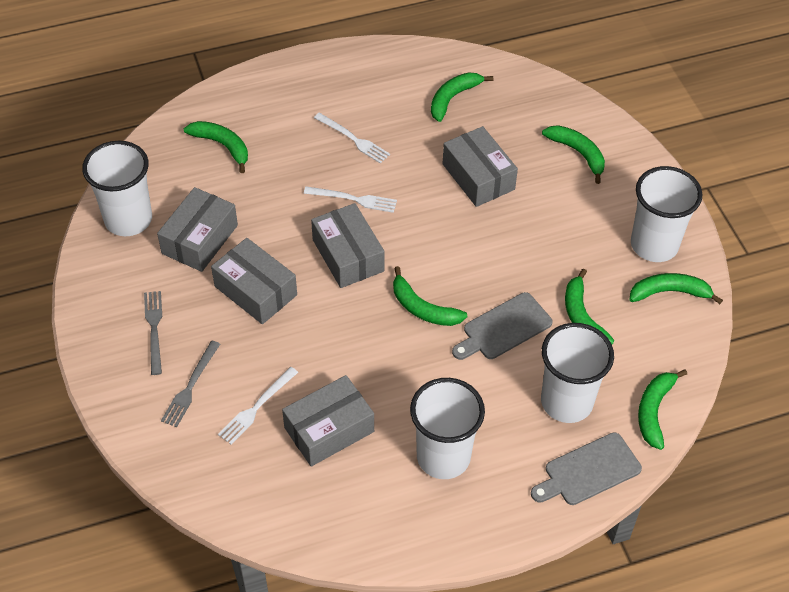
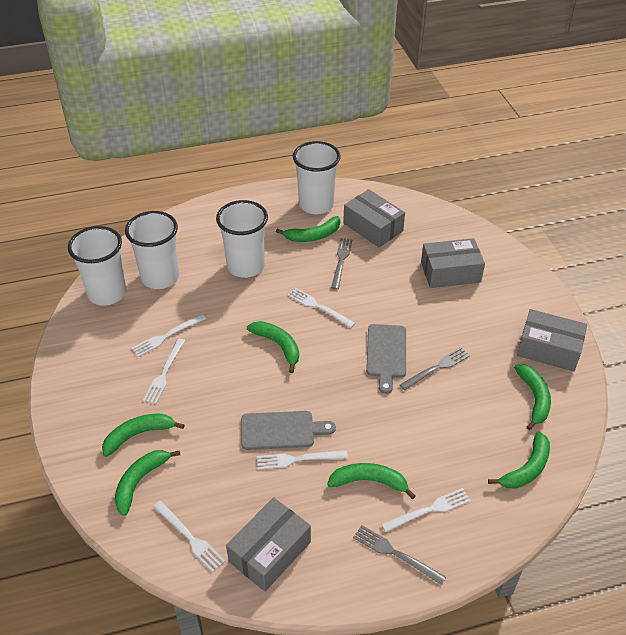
grey box: 5 -> 4
grey fork: 2 -> 3
white fork: 3 -> 6

